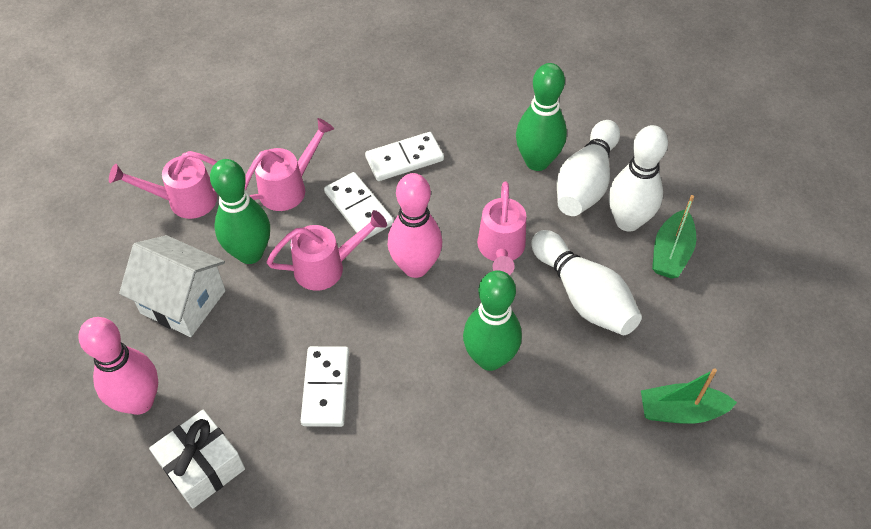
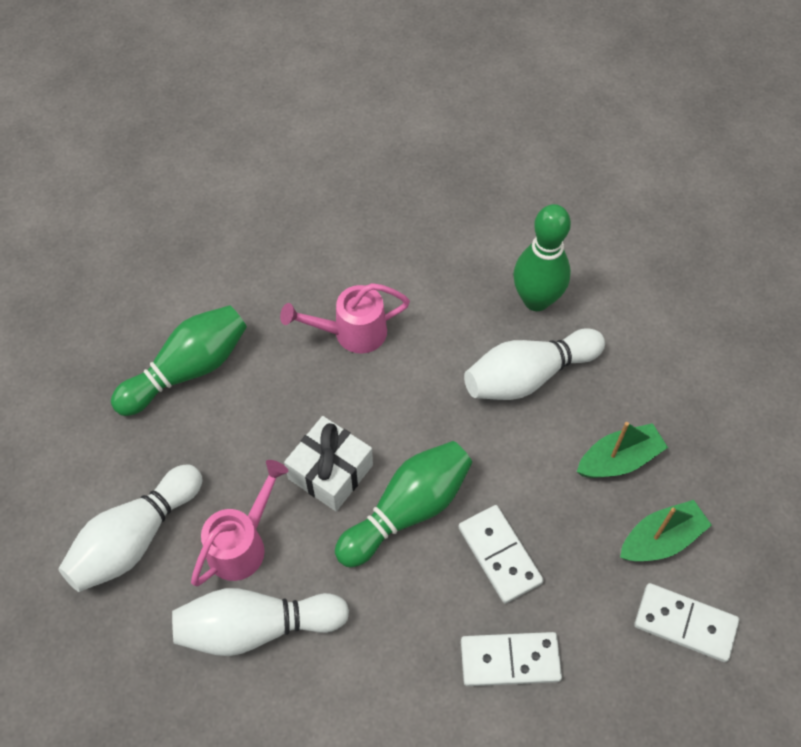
pink bowling pin: 2 -> 0
pink watering can: 4 -> 2
white house: 1 -> 0

